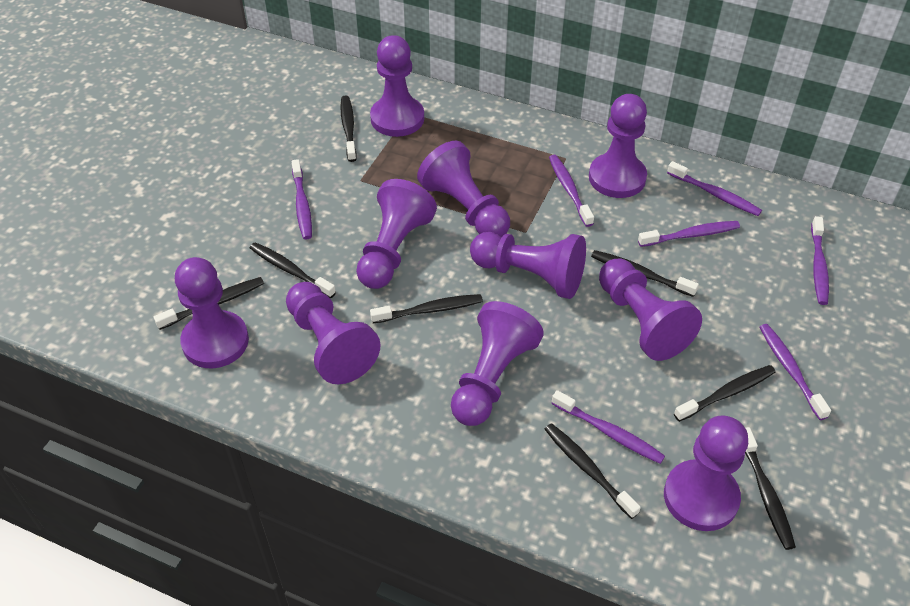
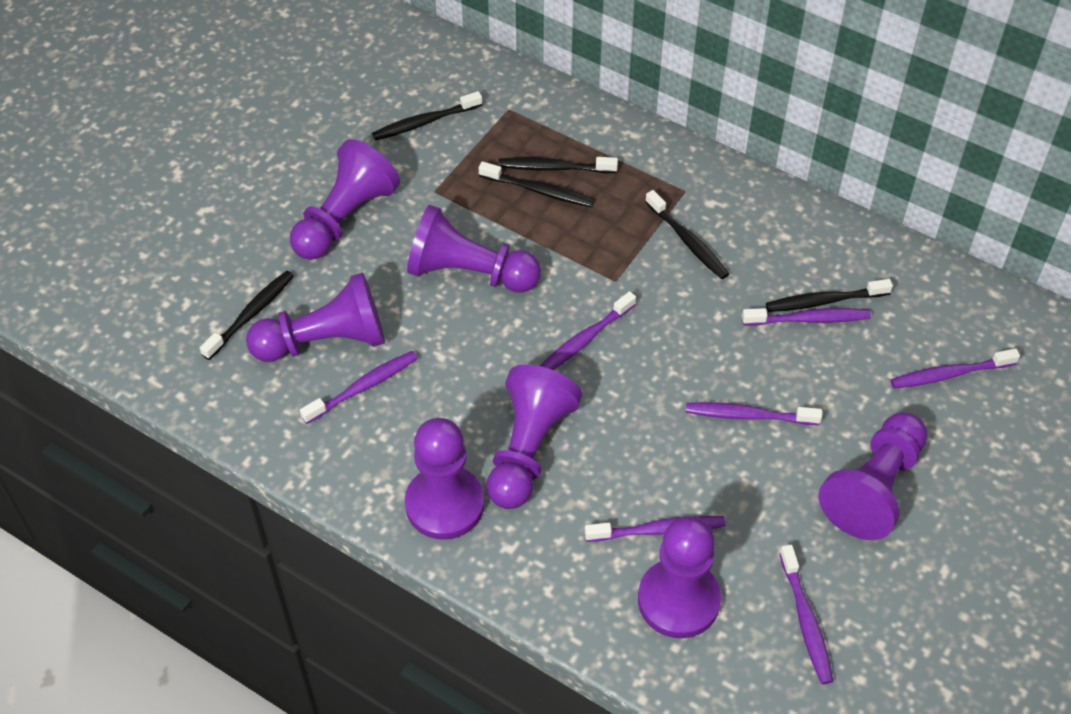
black toothbrush: 8 -> 6
purple pawn: 10 -> 7

